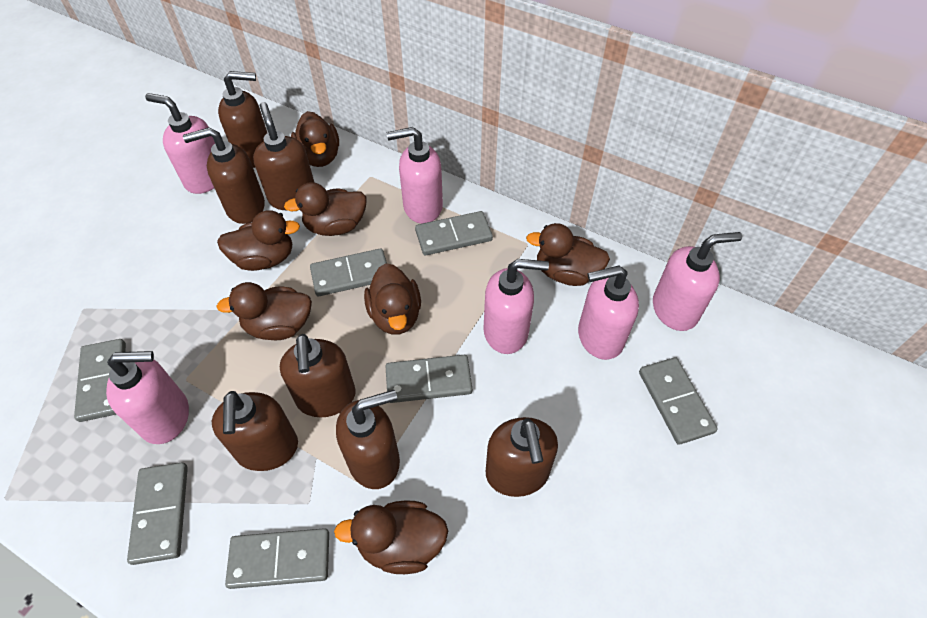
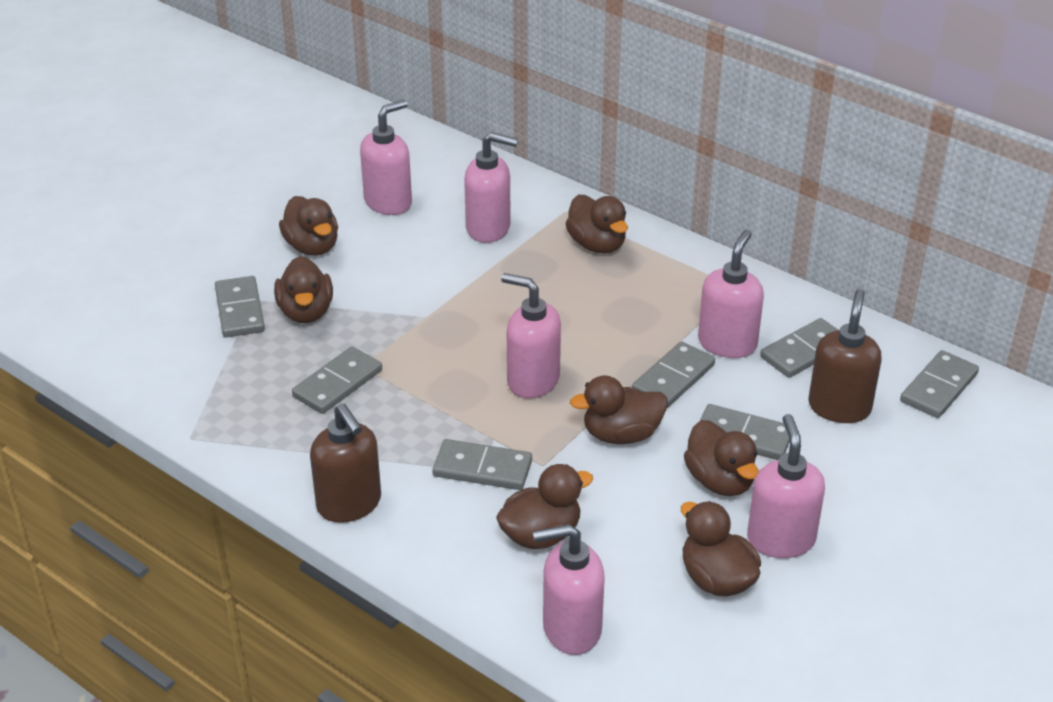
brown soap dispenser: 7 -> 2

